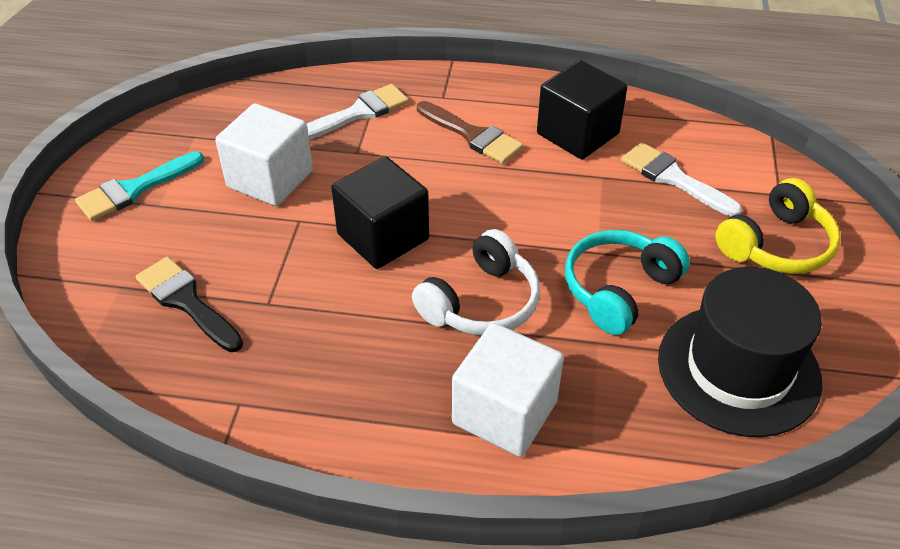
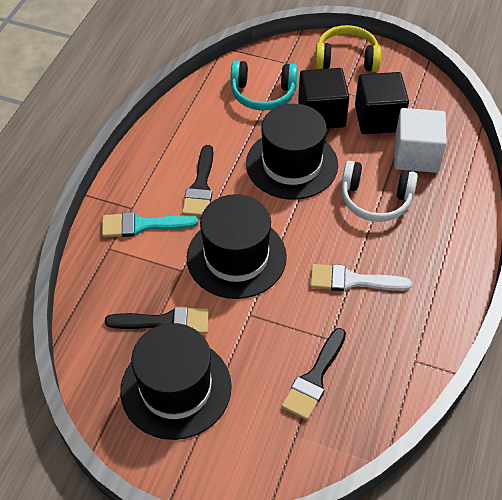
black brush: 1 -> 3
black hat: 1 -> 3
brown brush: 1 -> 0
white brush: 2 -> 1
white cube: 2 -> 1

